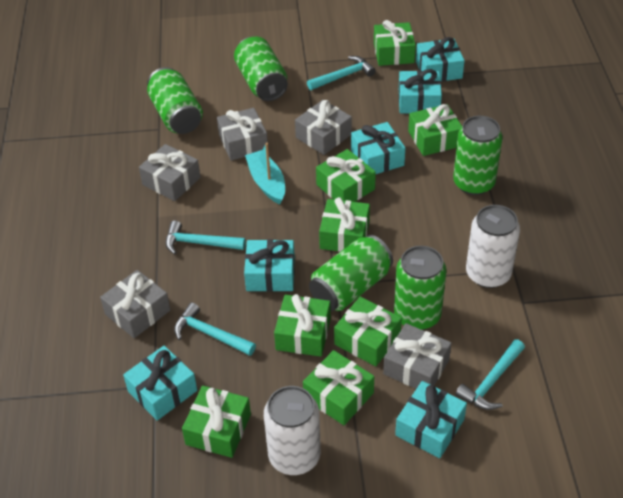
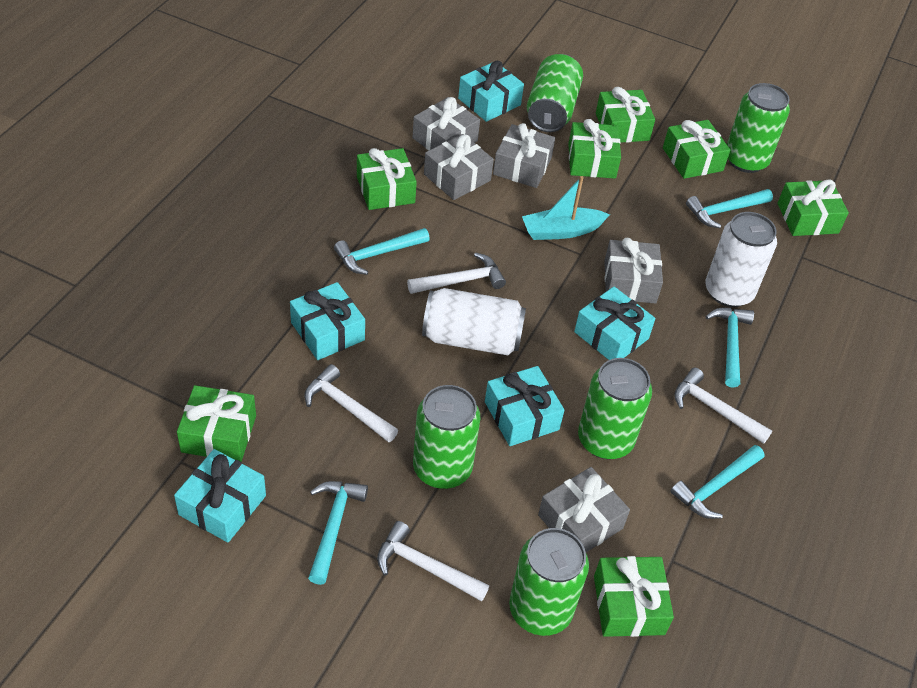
green gift: 8 -> 7
turquoise gift: 6 -> 5
turquoise hammer: 4 -> 5
white hammer: 0 -> 4

